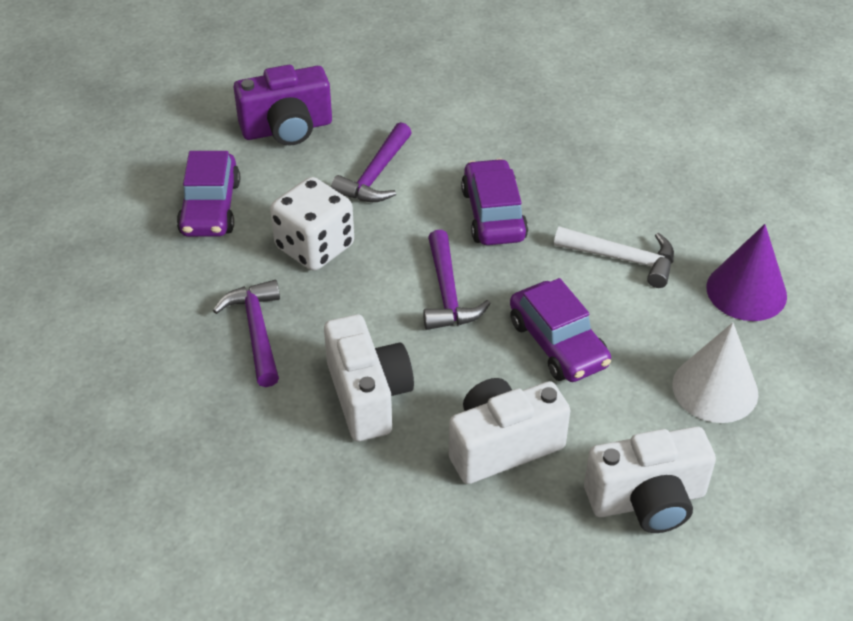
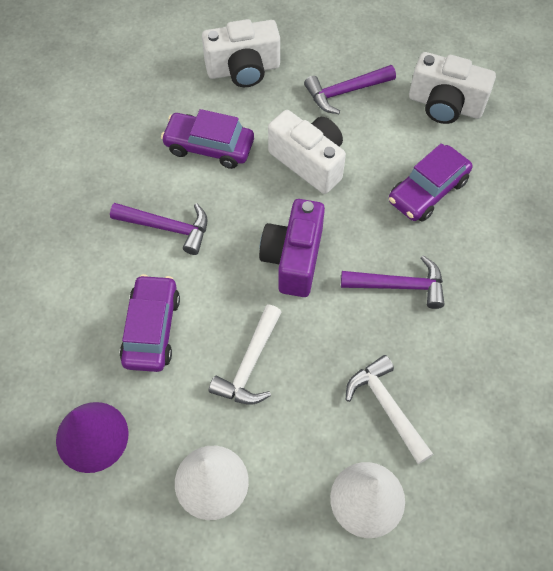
white cone: 1 -> 2
white dice: 1 -> 0
white hammer: 1 -> 2

